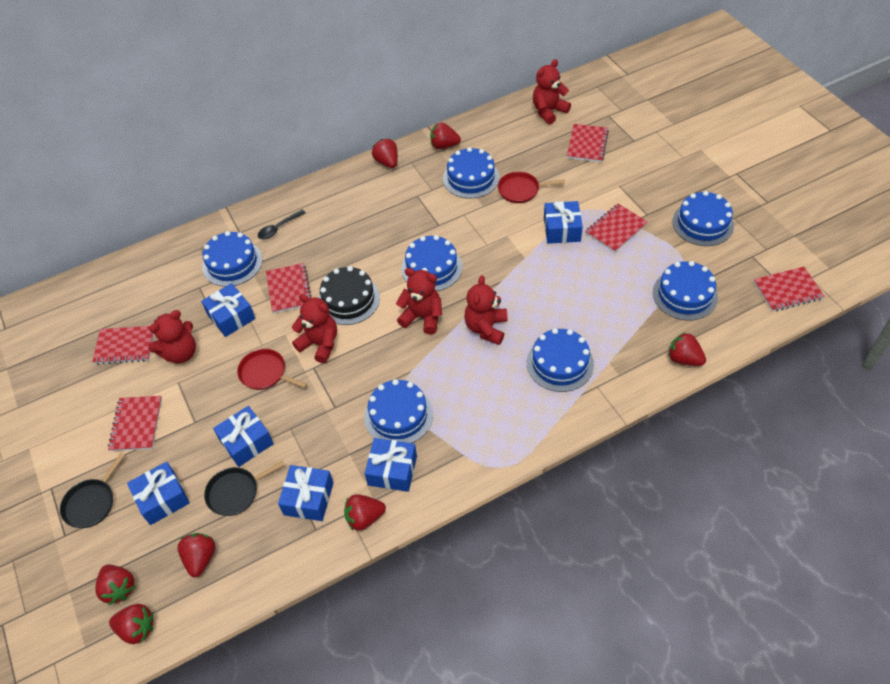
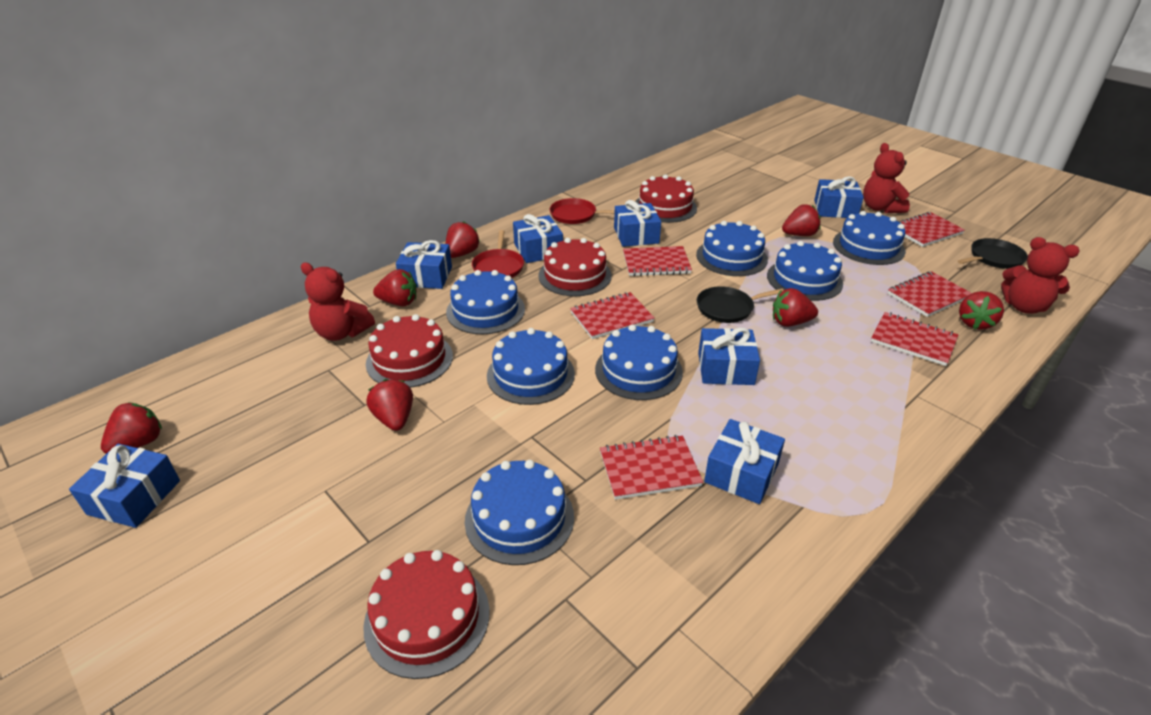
black cake: 1 -> 0
black spoon: 1 -> 0
blue gift: 6 -> 7
red cake: 0 -> 4
red teddy bear: 5 -> 3

